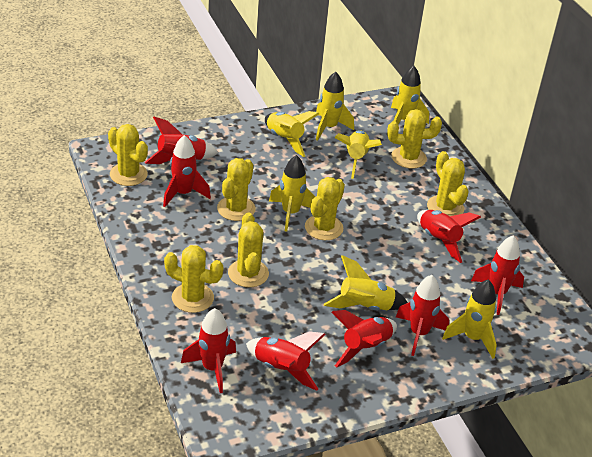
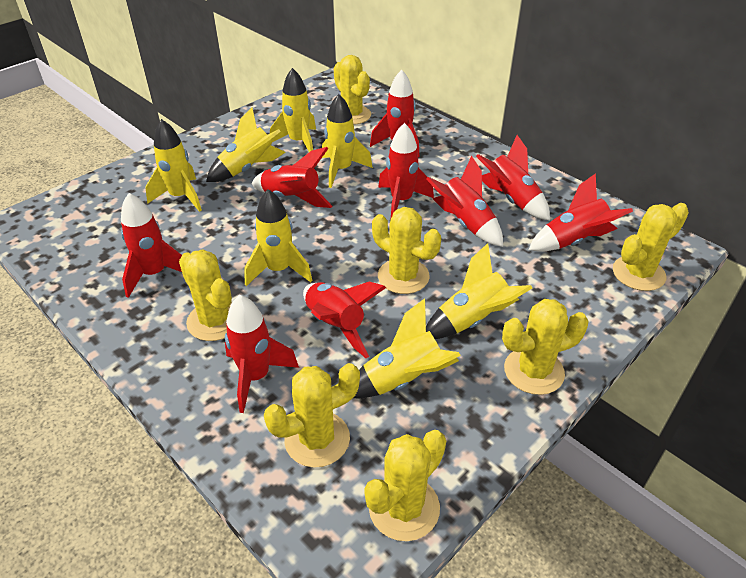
red rocket: 8 -> 9

